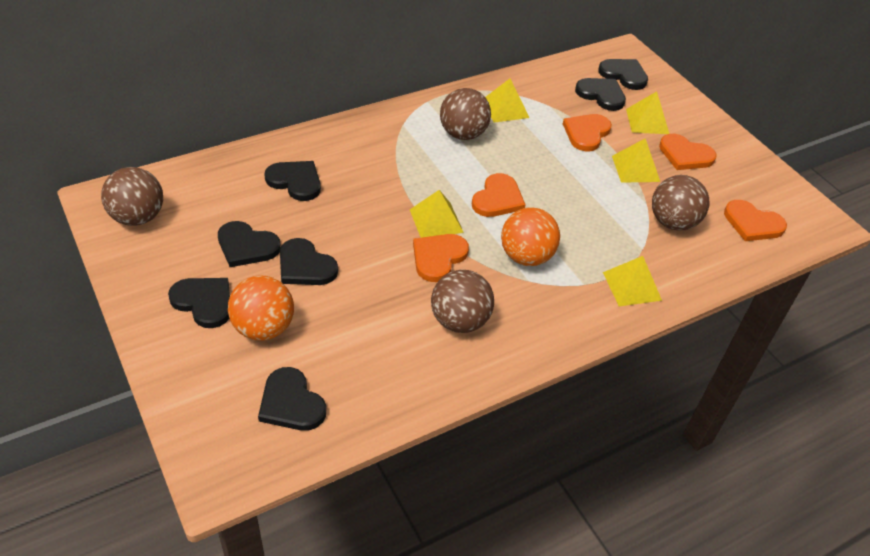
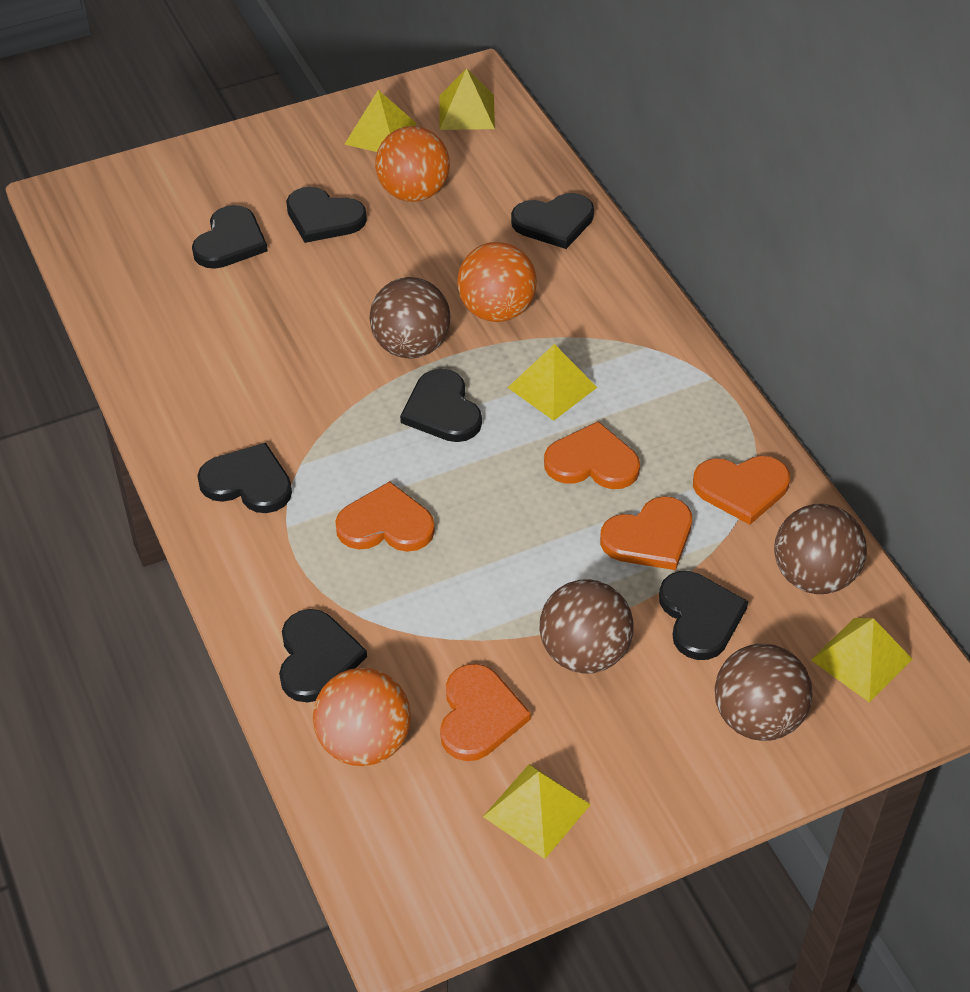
orange ball: 2 -> 3

